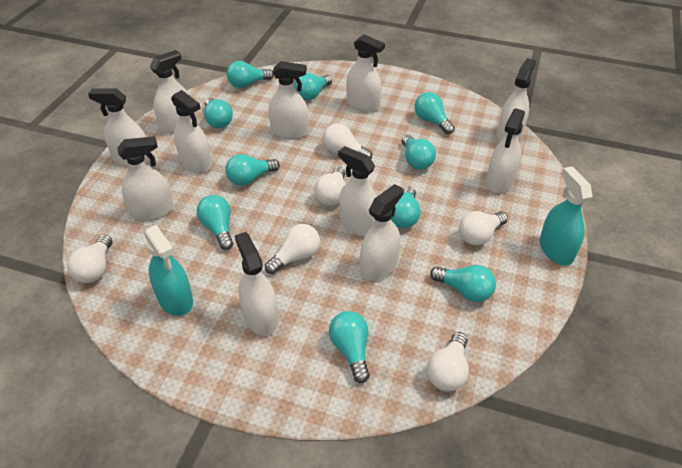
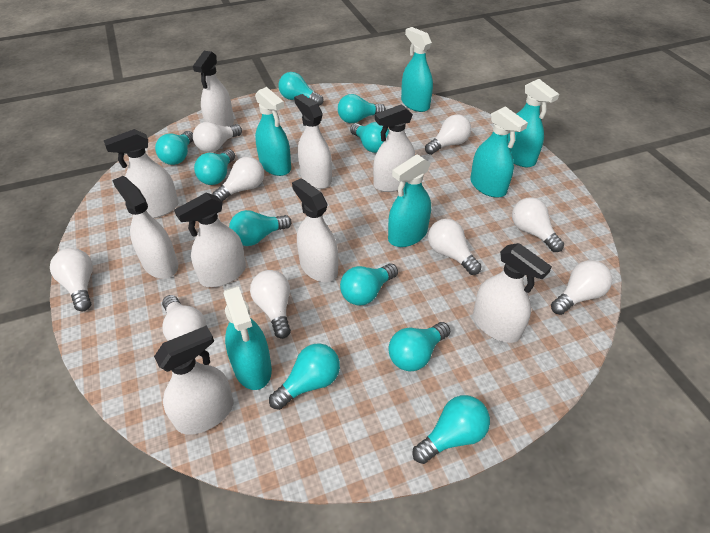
turquoise spray bottle: 2 -> 6
white light bulb: 6 -> 9
white spray bottle: 11 -> 9

